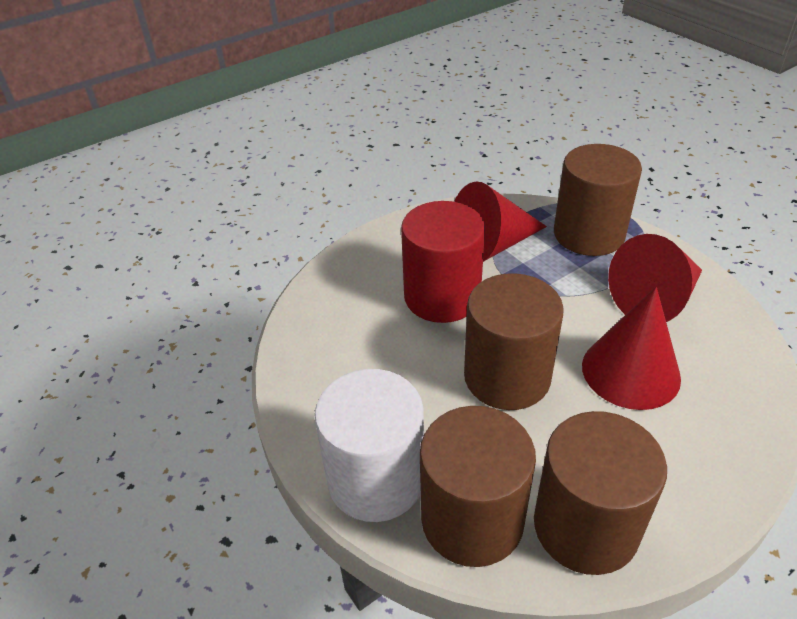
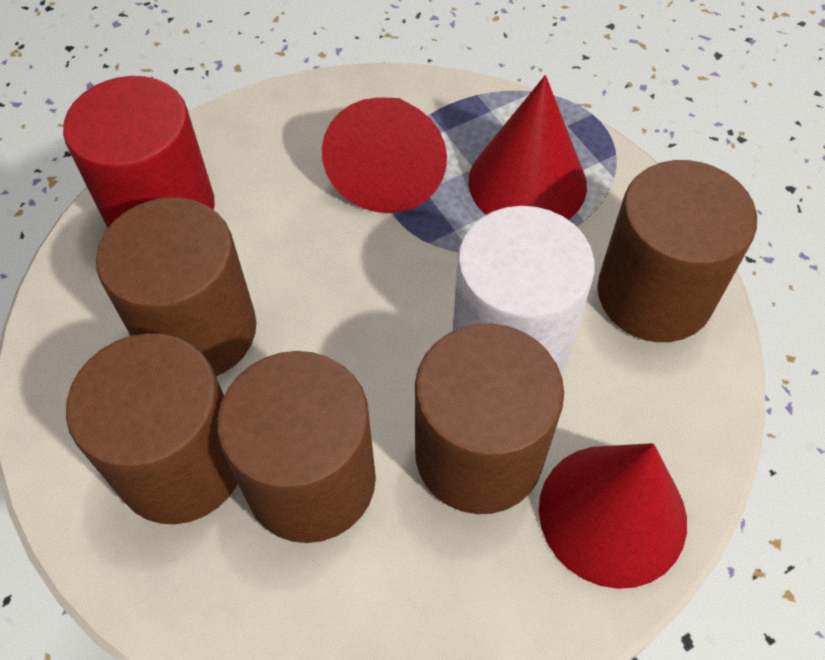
brown cylinder: 4 -> 5

